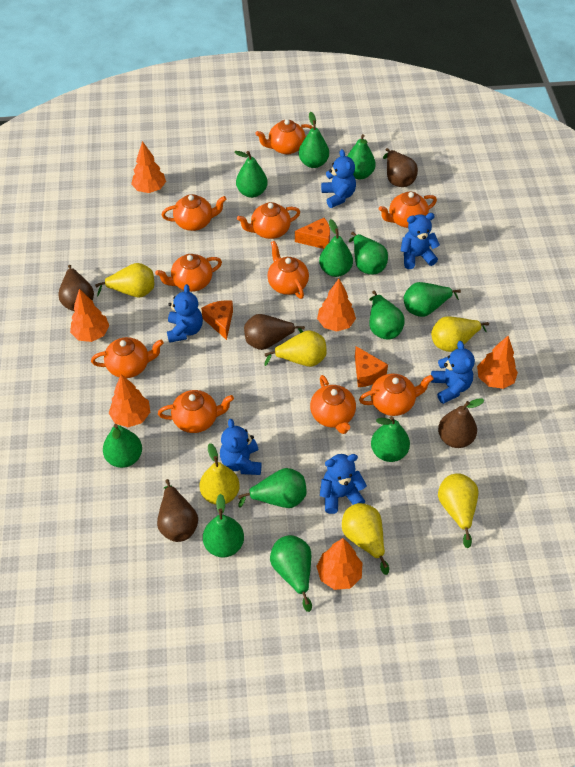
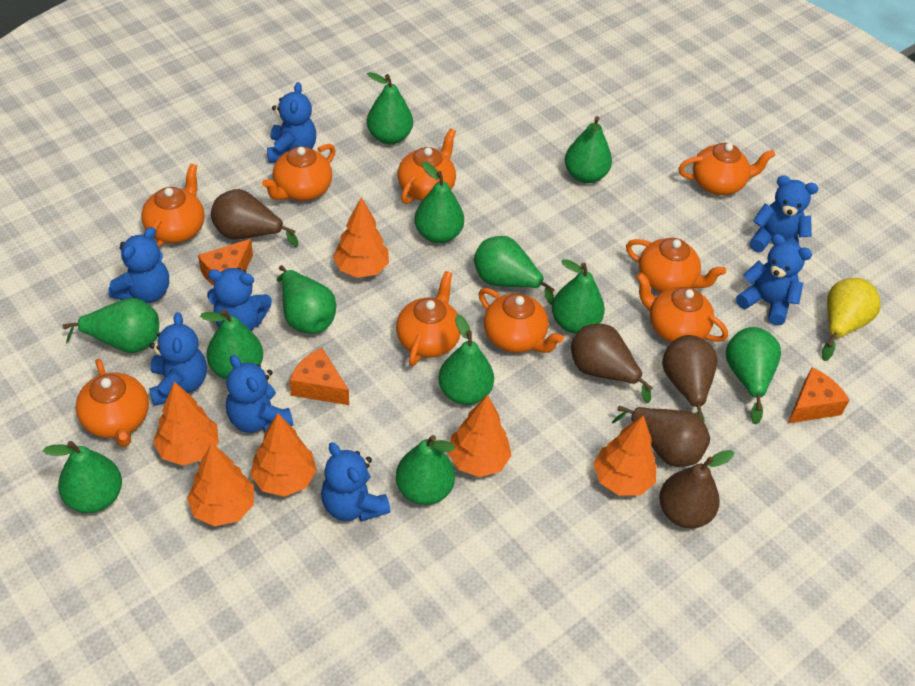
blue teddy bear: 6 -> 8
orange teapot: 10 -> 9
yellow pear: 6 -> 1

